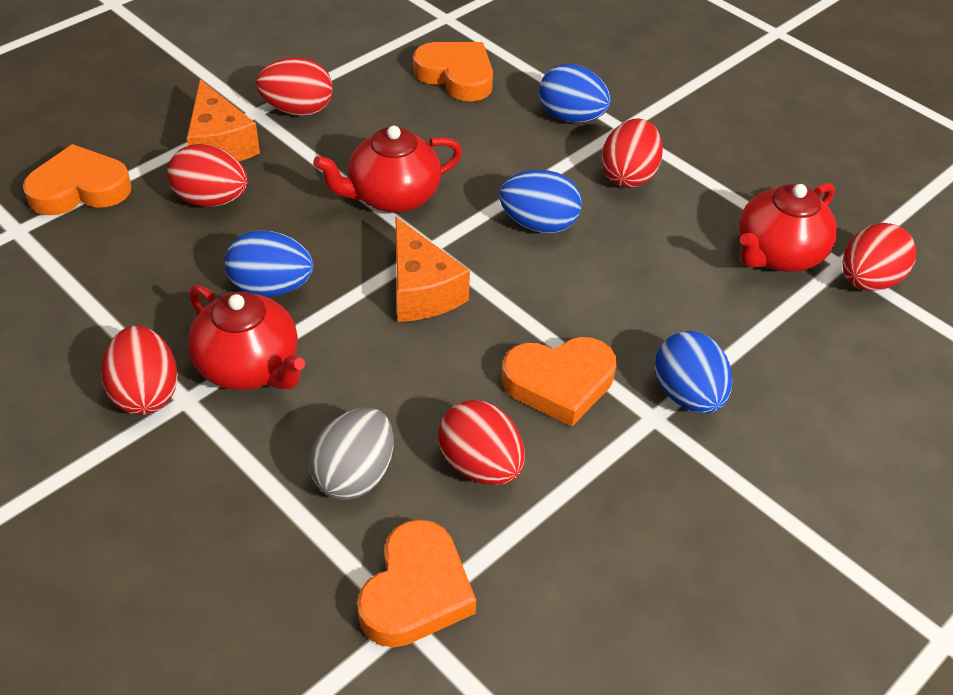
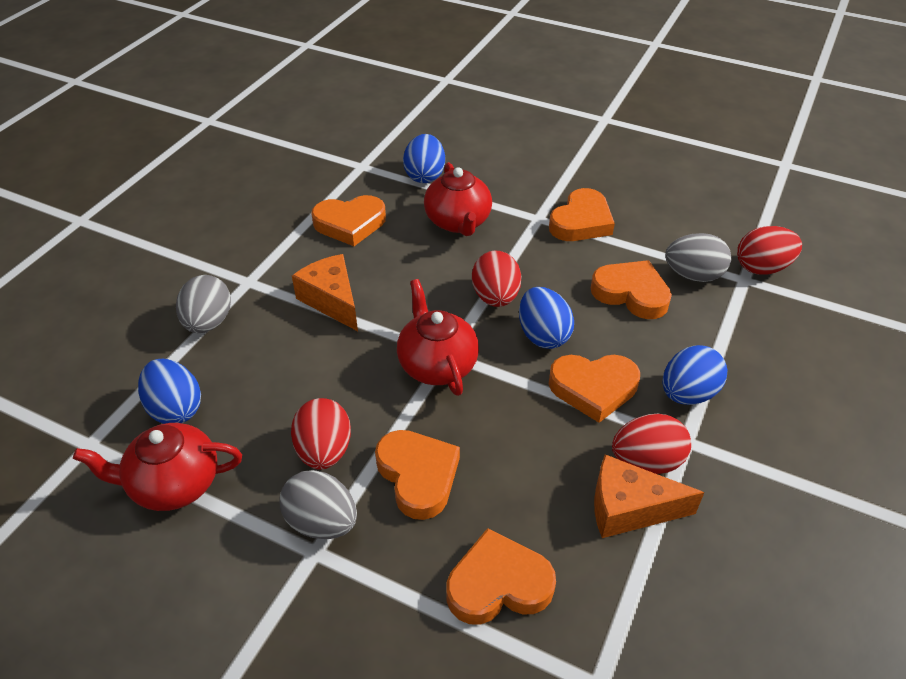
grey egg: 1 -> 3
orange heart: 4 -> 6
red egg: 6 -> 4

